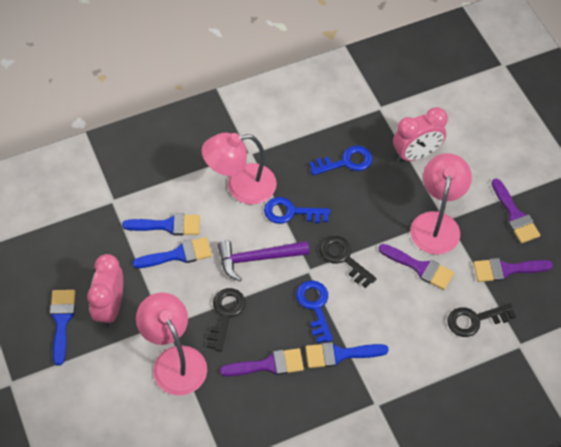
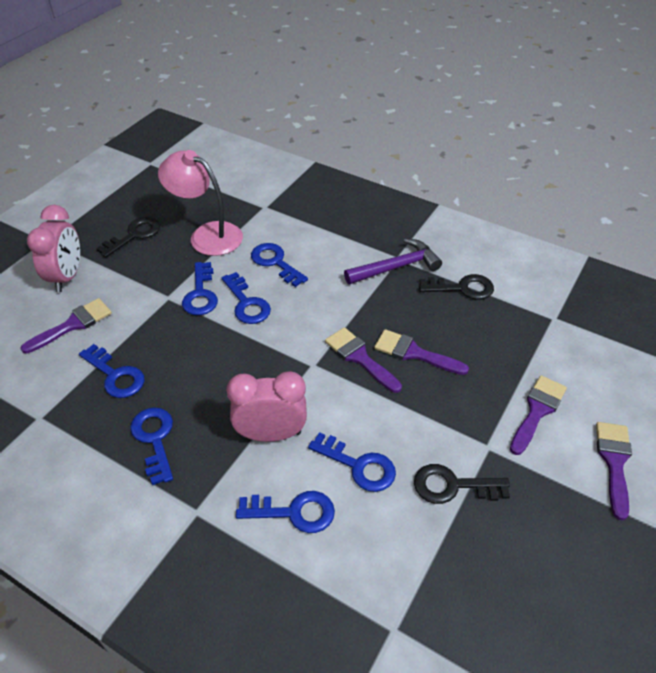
blue brush: 4 -> 0
blue key: 3 -> 7
pink lamp: 3 -> 1
purple brush: 4 -> 5

